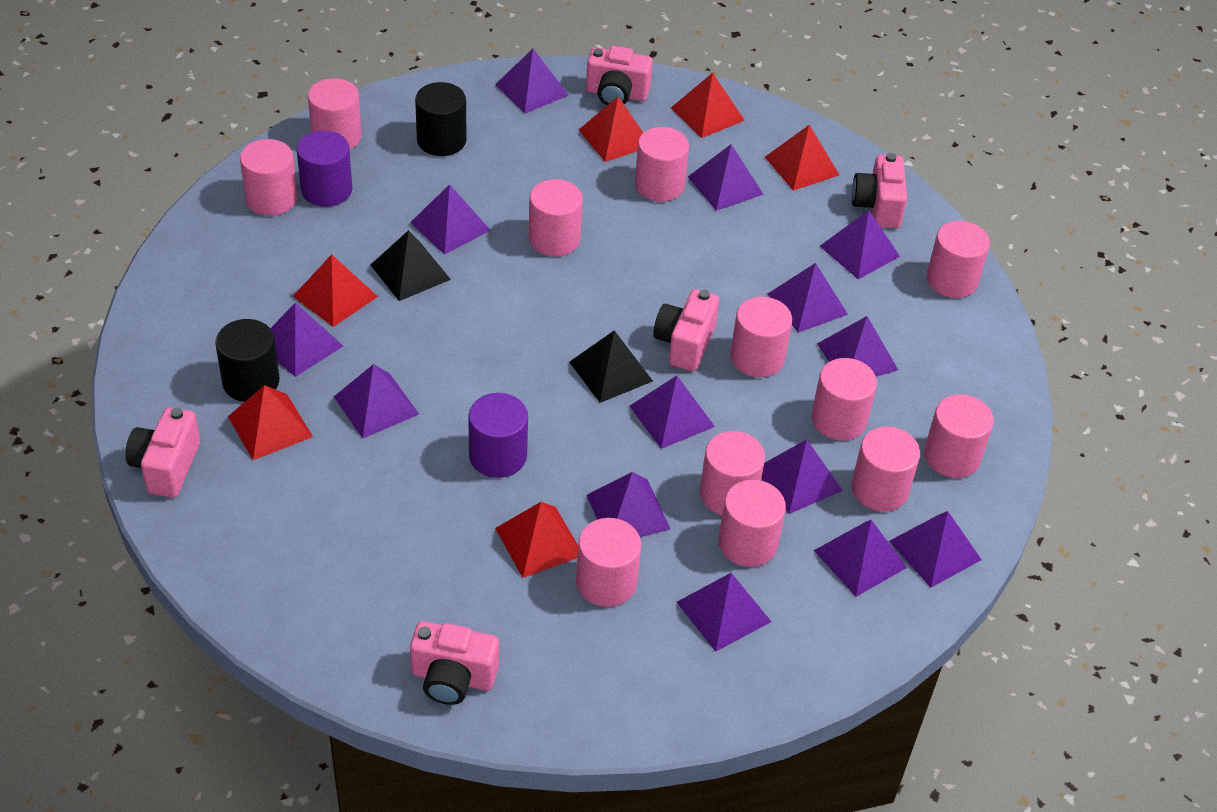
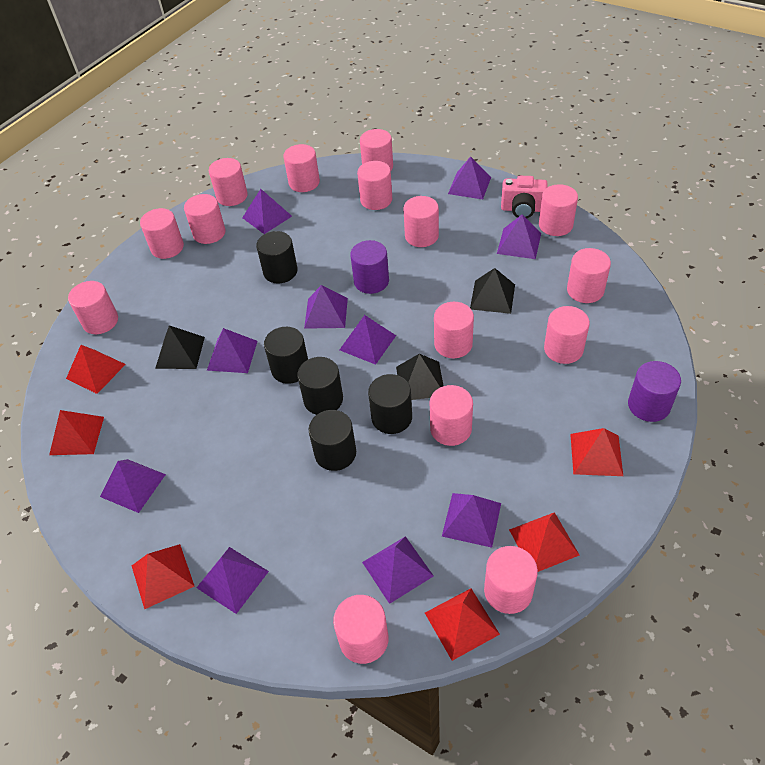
black cylinder: 2 -> 5
black pyramid: 2 -> 3
pink camera: 5 -> 1
pink cylinder: 12 -> 15
purple pyramid: 14 -> 10

